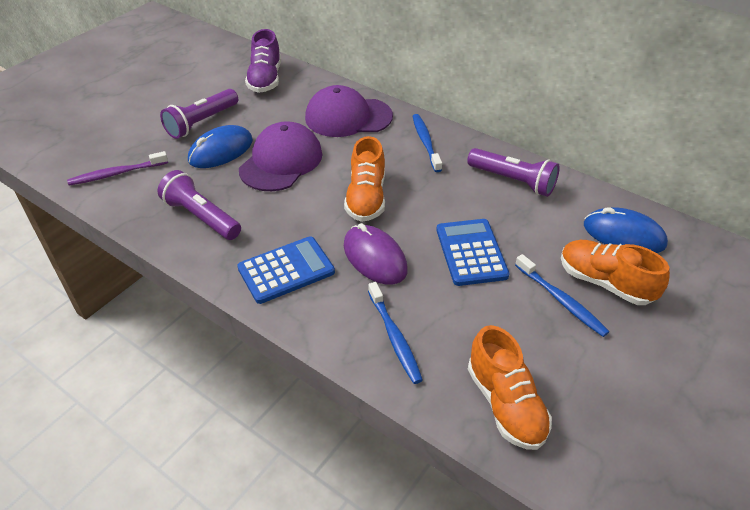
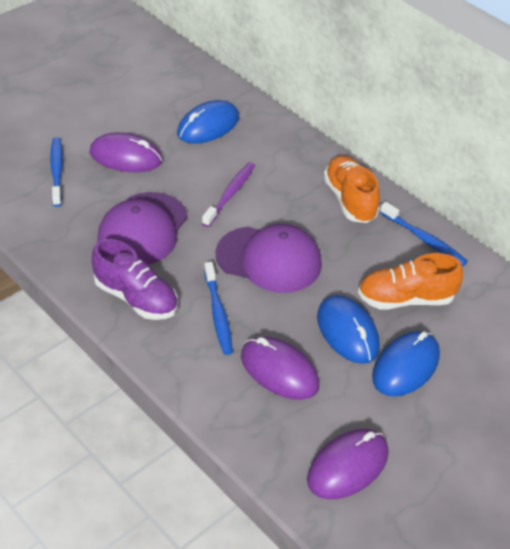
blue calculator: 2 -> 0
blue mouse: 2 -> 3
orange shoe: 3 -> 2
purple flashlight: 3 -> 0
purple mouse: 1 -> 3

